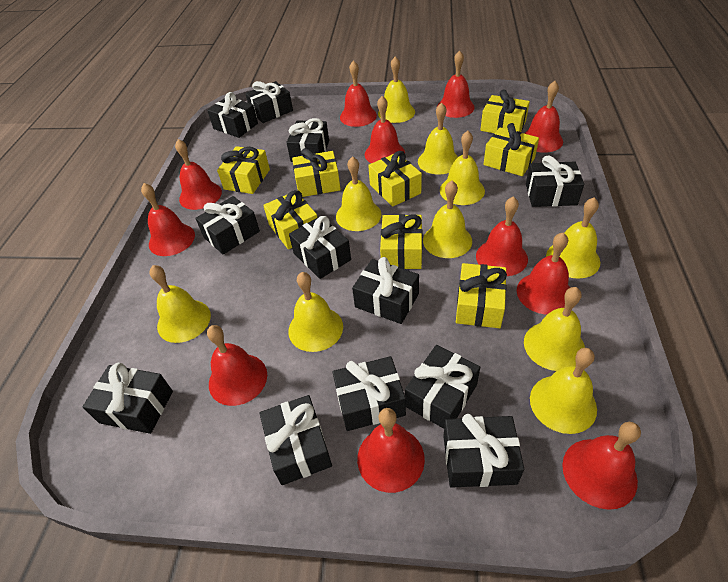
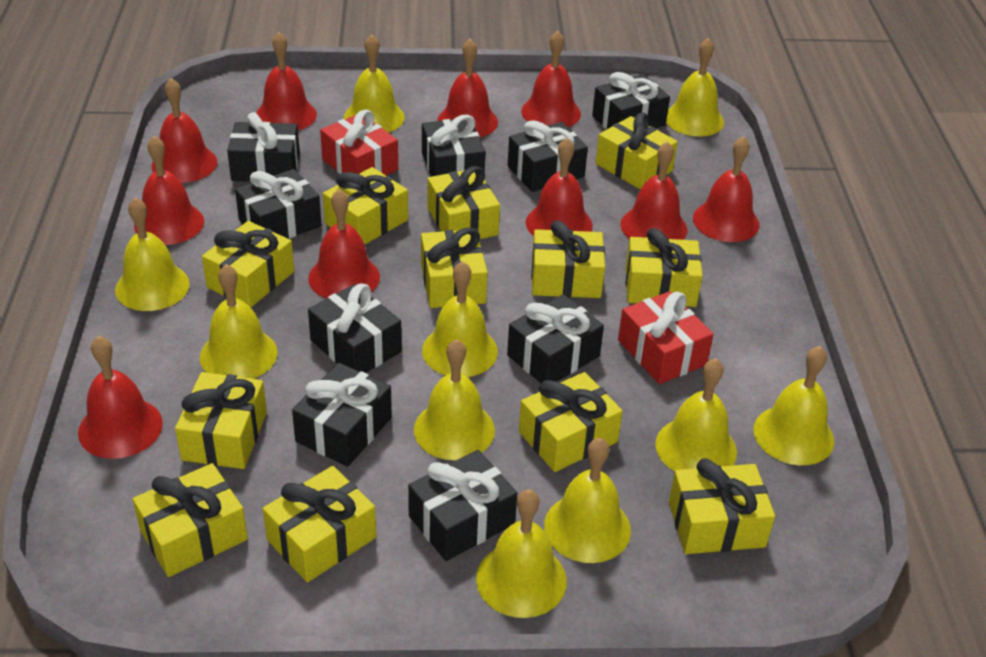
black gift: 12 -> 9
red bell: 11 -> 10
red gift: 0 -> 2
yellow gift: 8 -> 12

